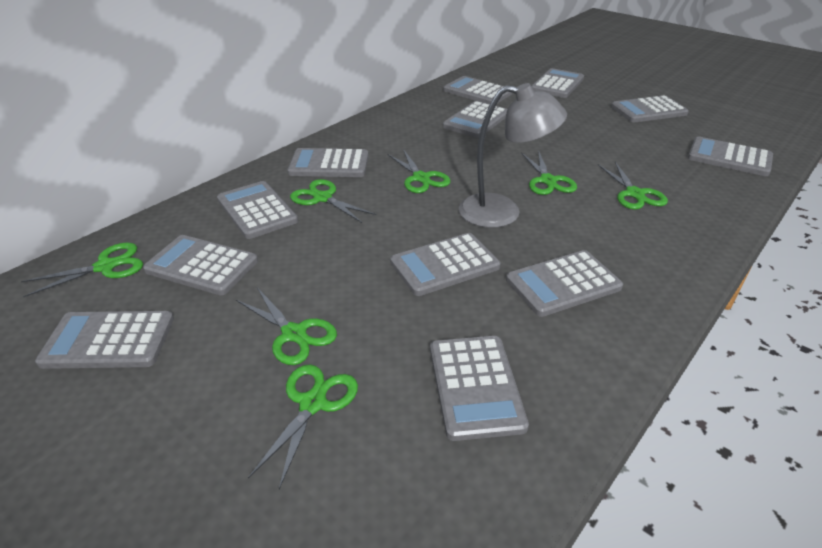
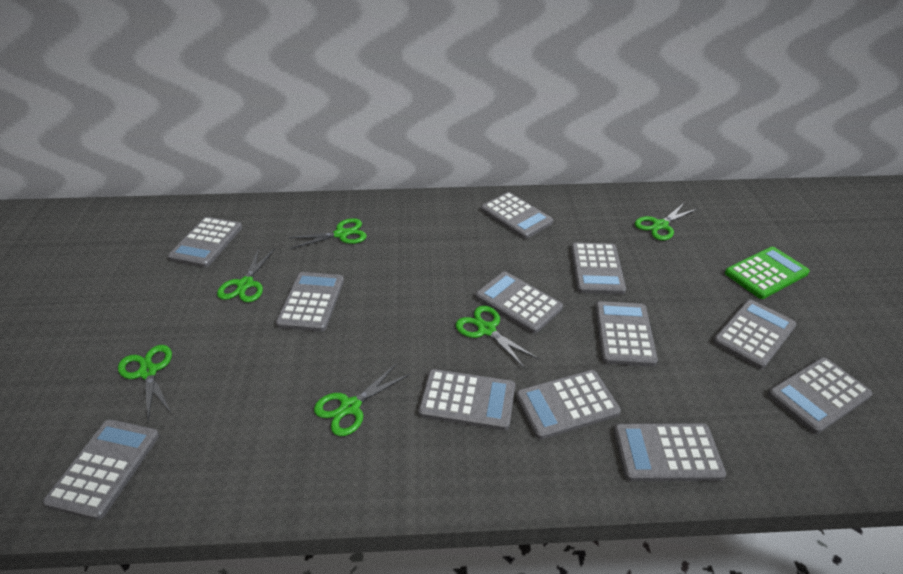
green calculator: 0 -> 1
green scissors: 7 -> 6
grey lamp: 1 -> 0

